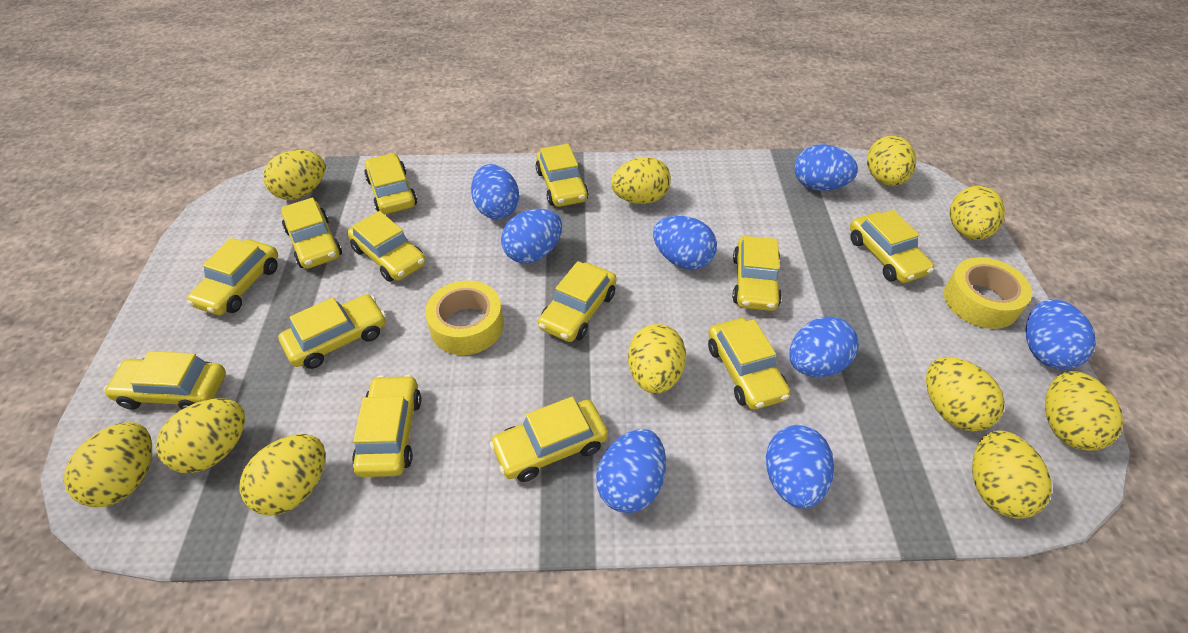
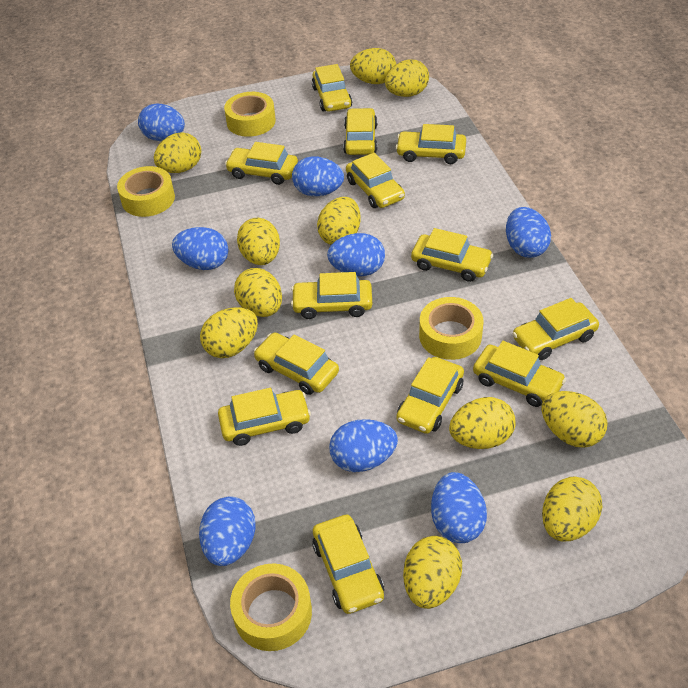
yellow tape: 2 -> 4

